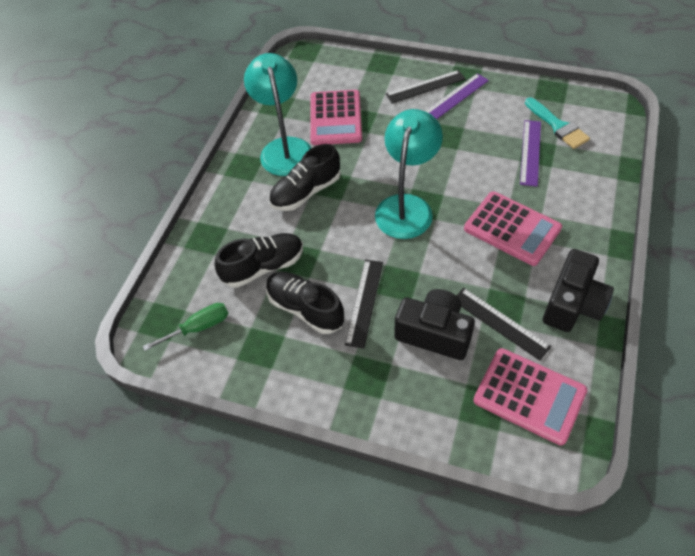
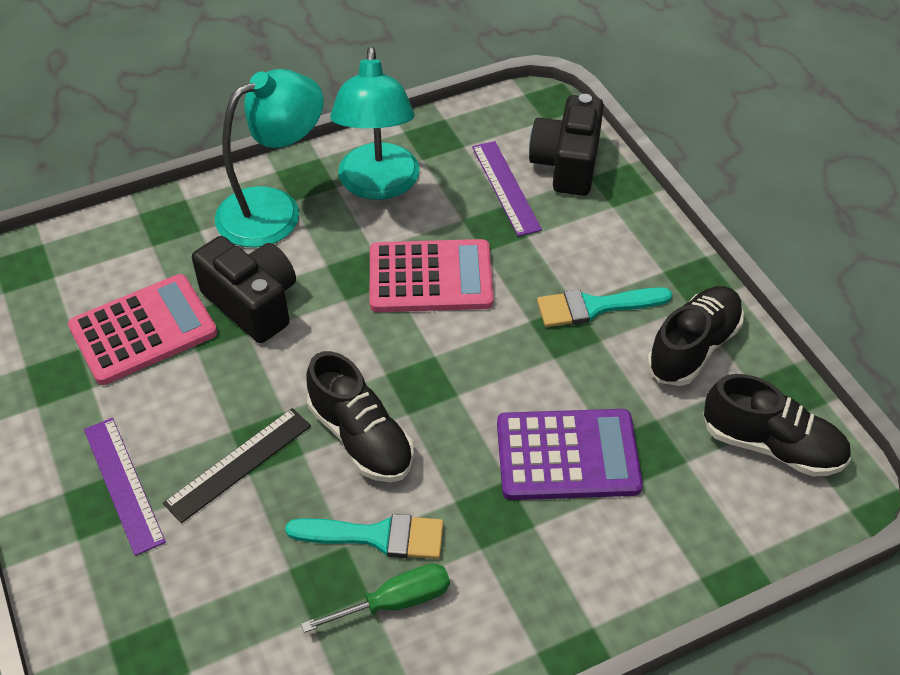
black ruler: 3 -> 1
pink calculator: 3 -> 2
purple calculator: 0 -> 1
turquoise brush: 1 -> 2

